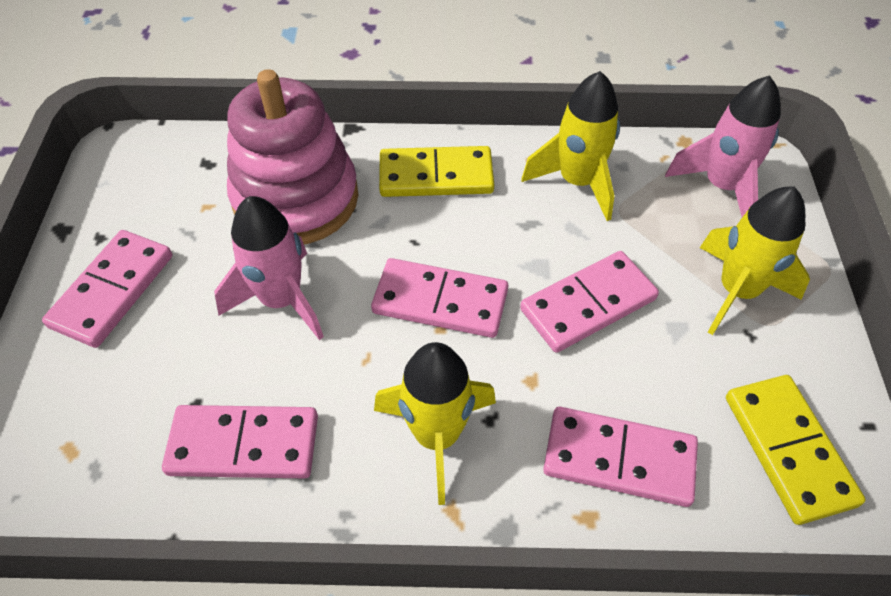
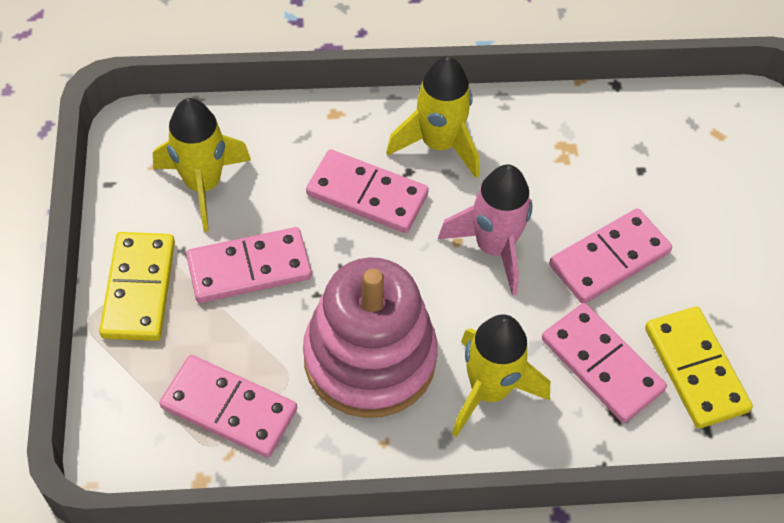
pink rocket: 2 -> 1

